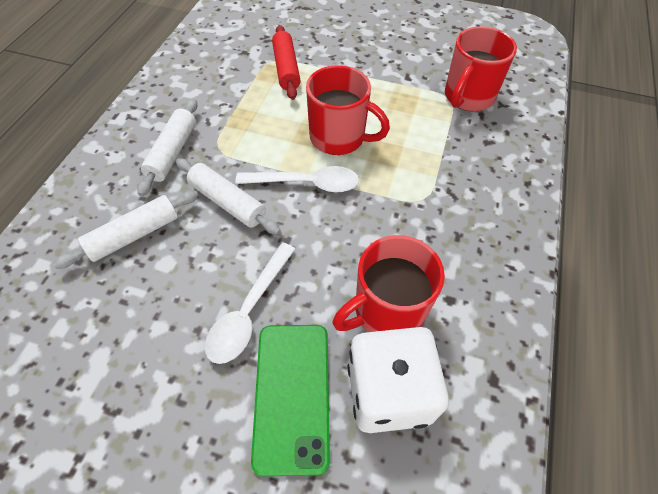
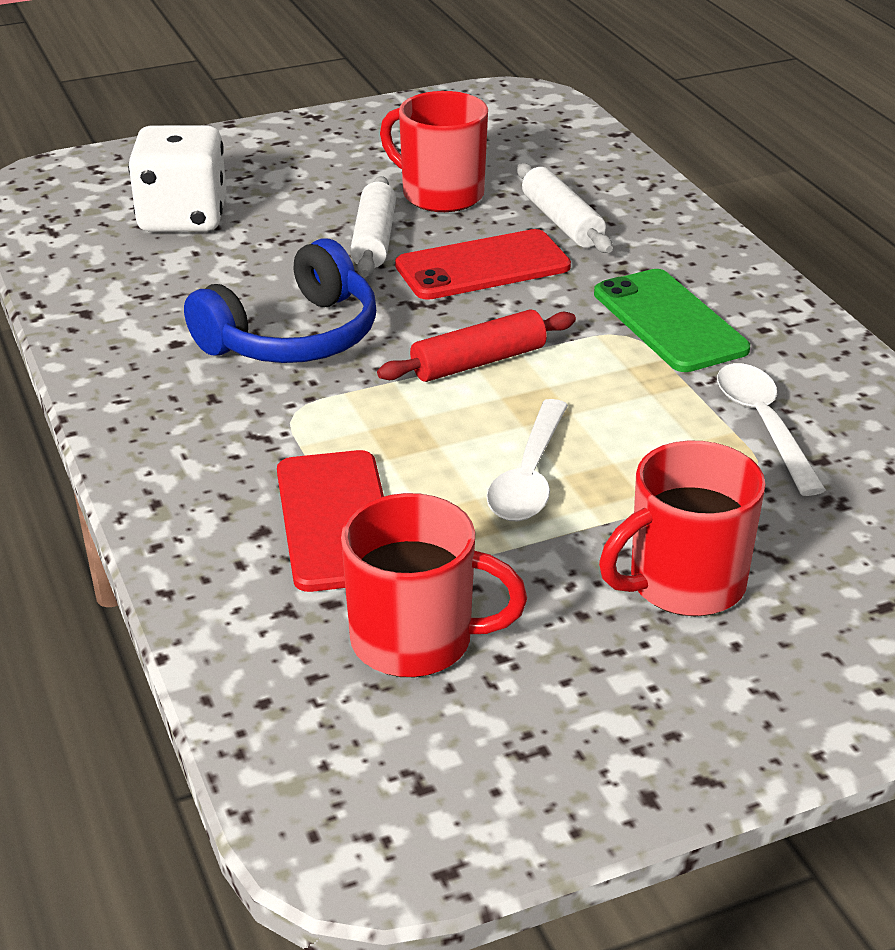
blue headphones: 0 -> 1
red phone: 0 -> 2
white rolling pin: 3 -> 2

